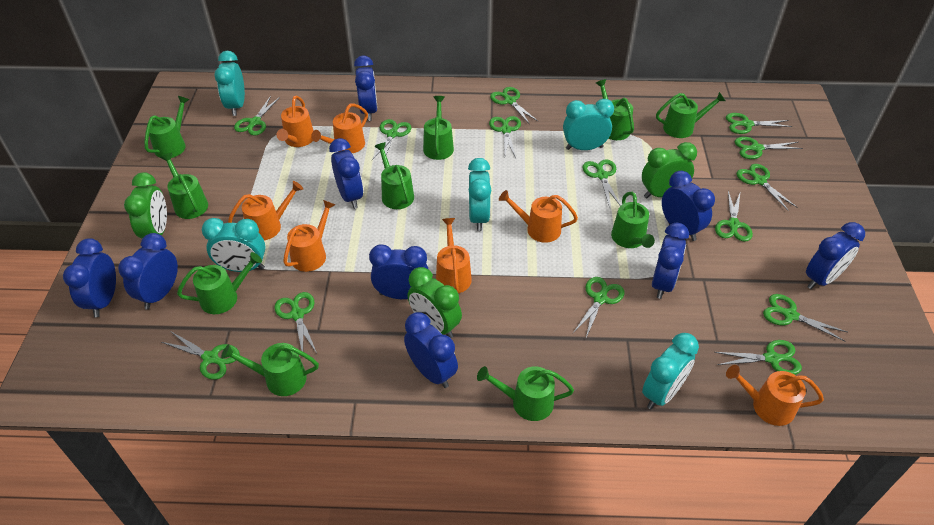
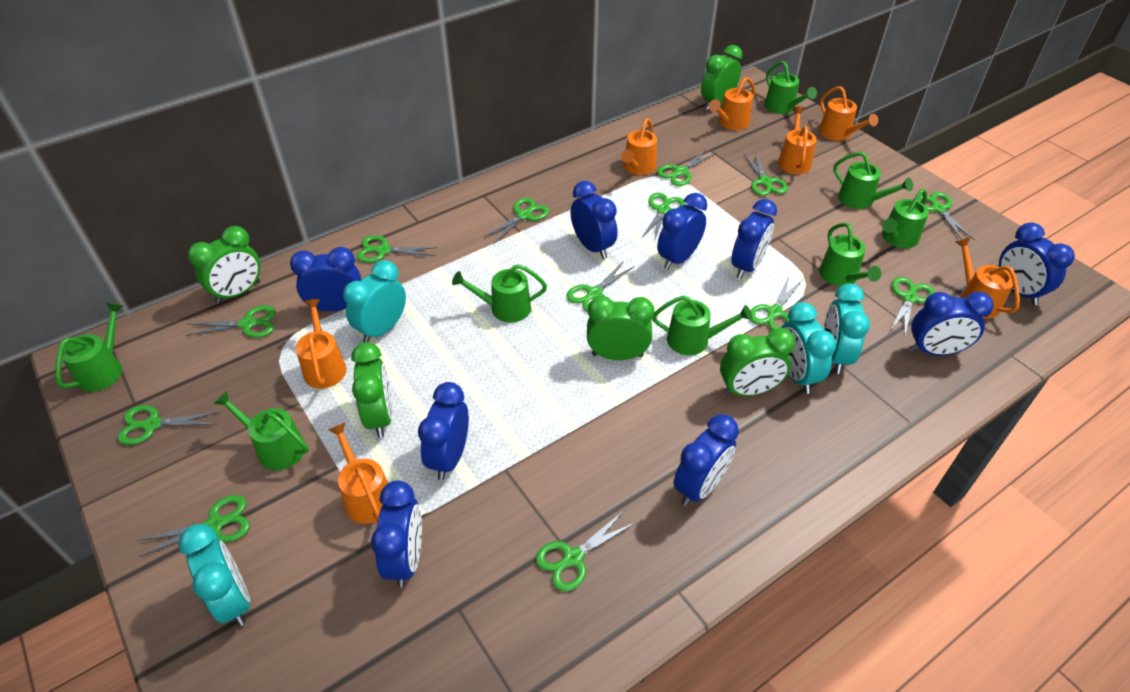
green clock: 3 -> 5
green scissors: 14 -> 13
green watering can: 10 -> 8
turquoise clock: 5 -> 4

